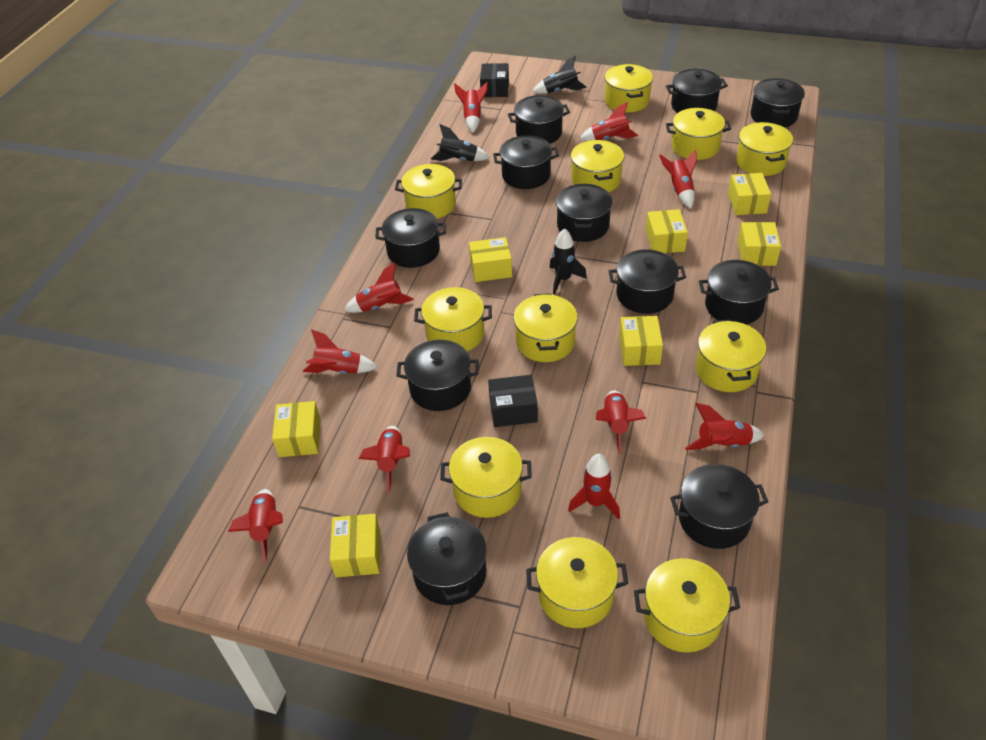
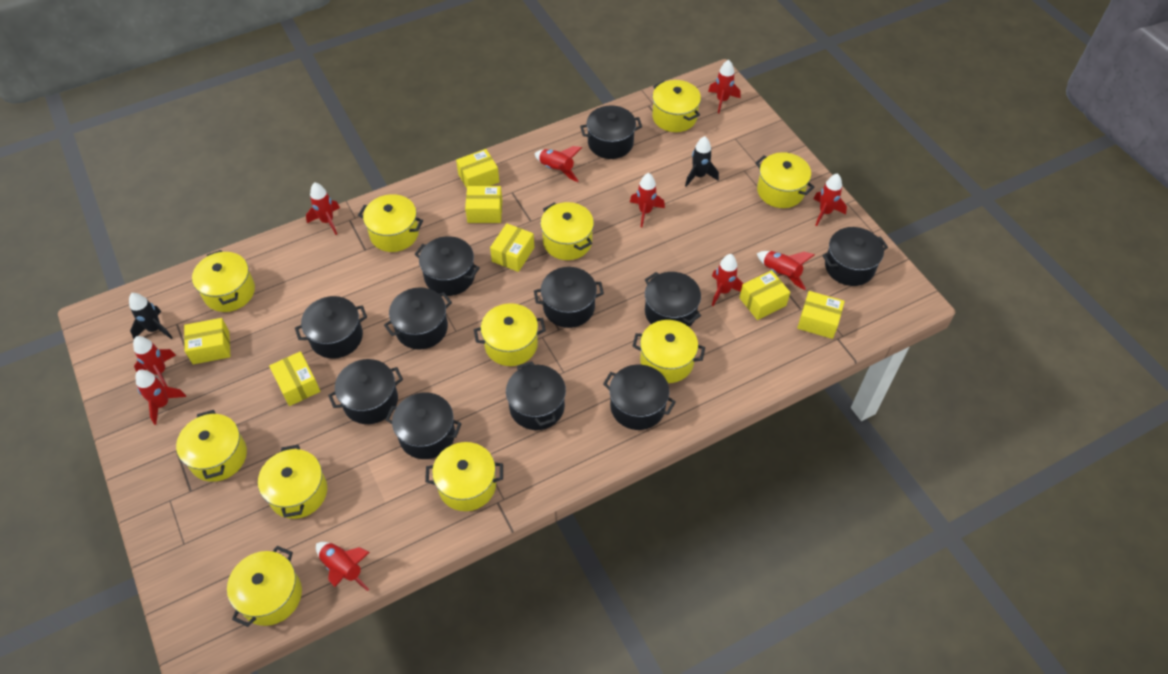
black box: 2 -> 0
black rocket: 3 -> 2

